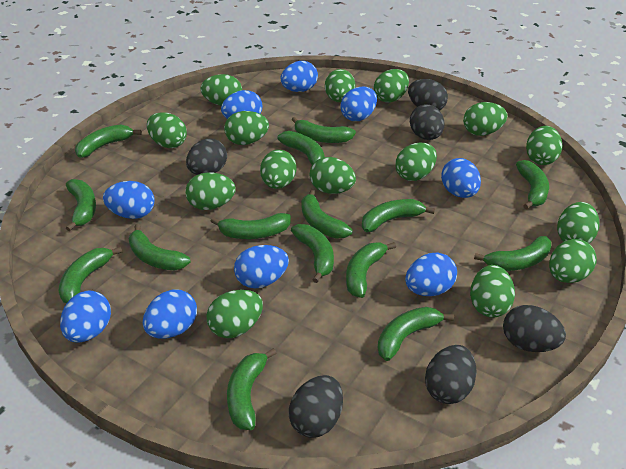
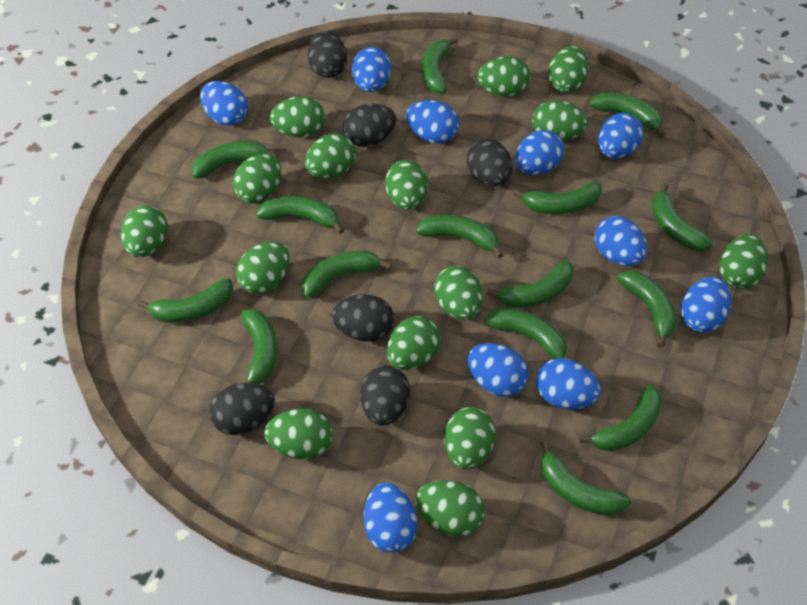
blue egg: 9 -> 10

